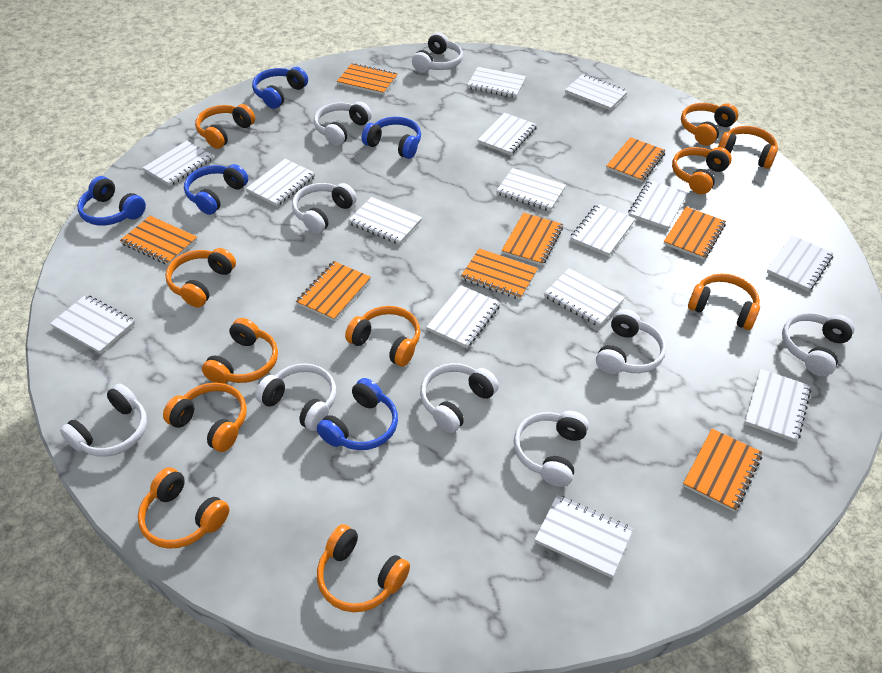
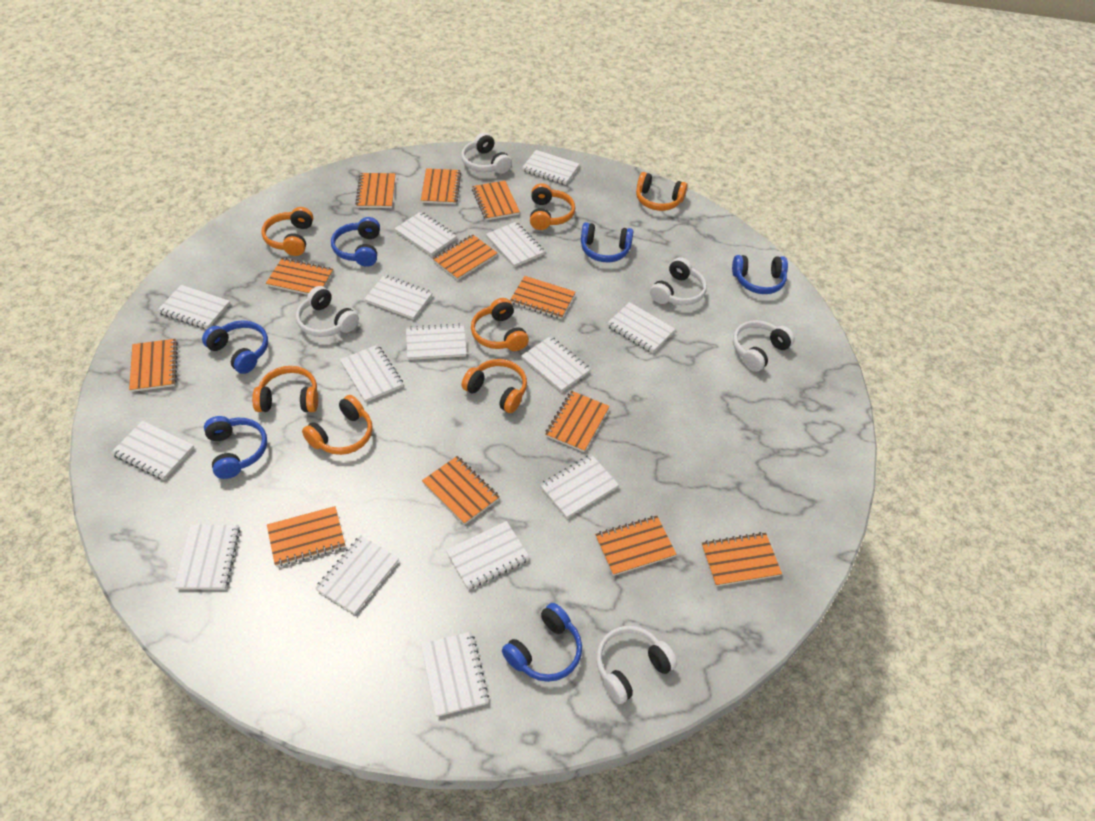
blue headphones: 5 -> 6
orange headphones: 11 -> 7
orange notebook: 8 -> 12
white headphones: 9 -> 5

